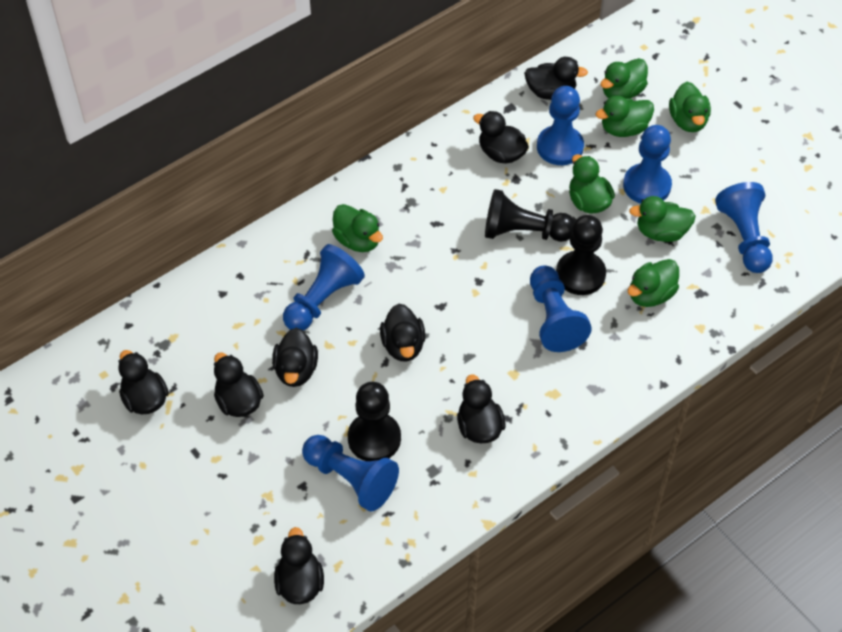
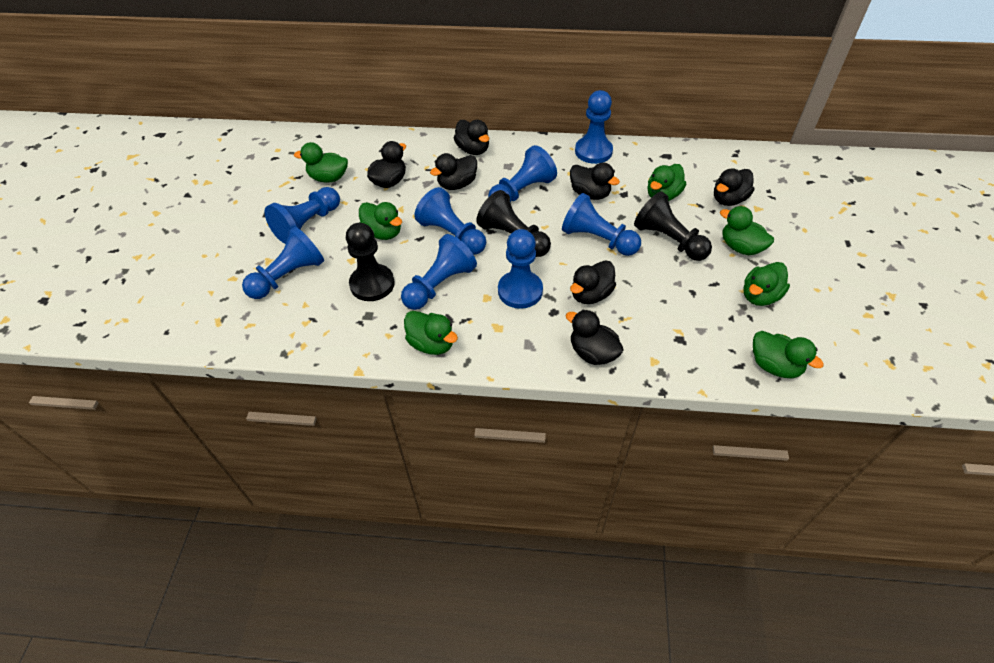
black duck: 8 -> 7
blue pawn: 6 -> 8

